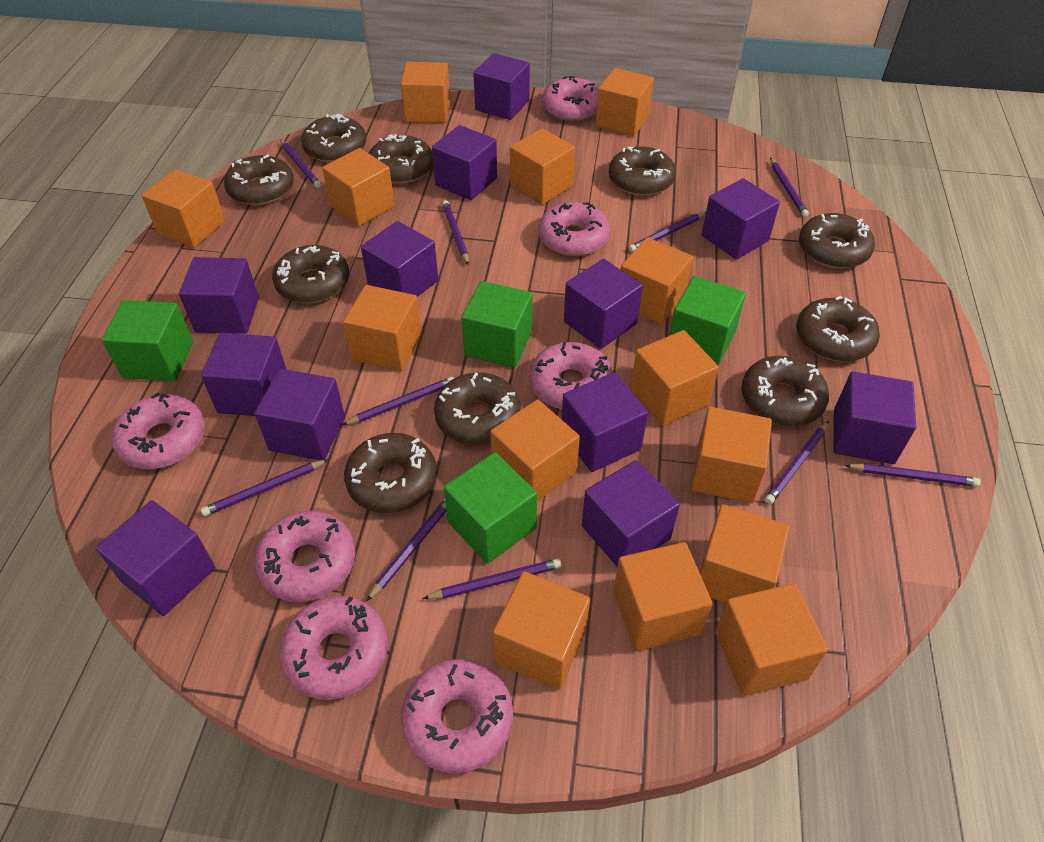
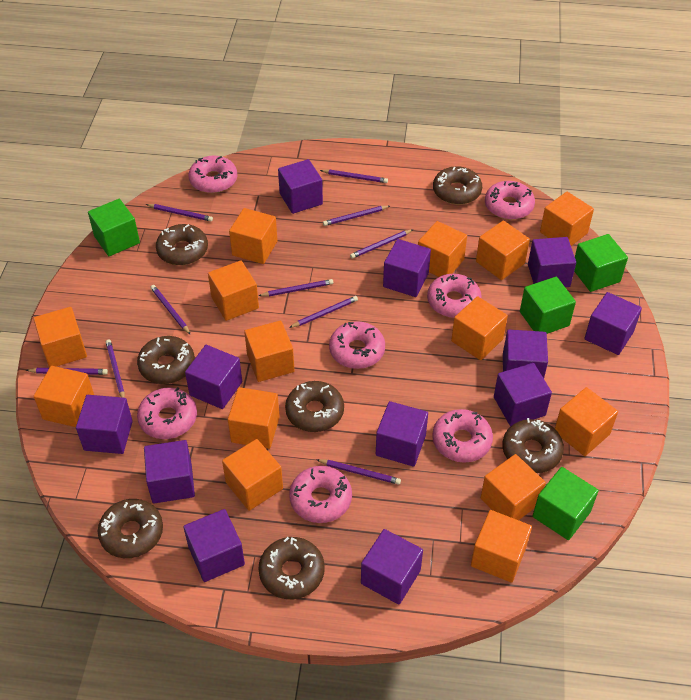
brown donut: 10 -> 7

